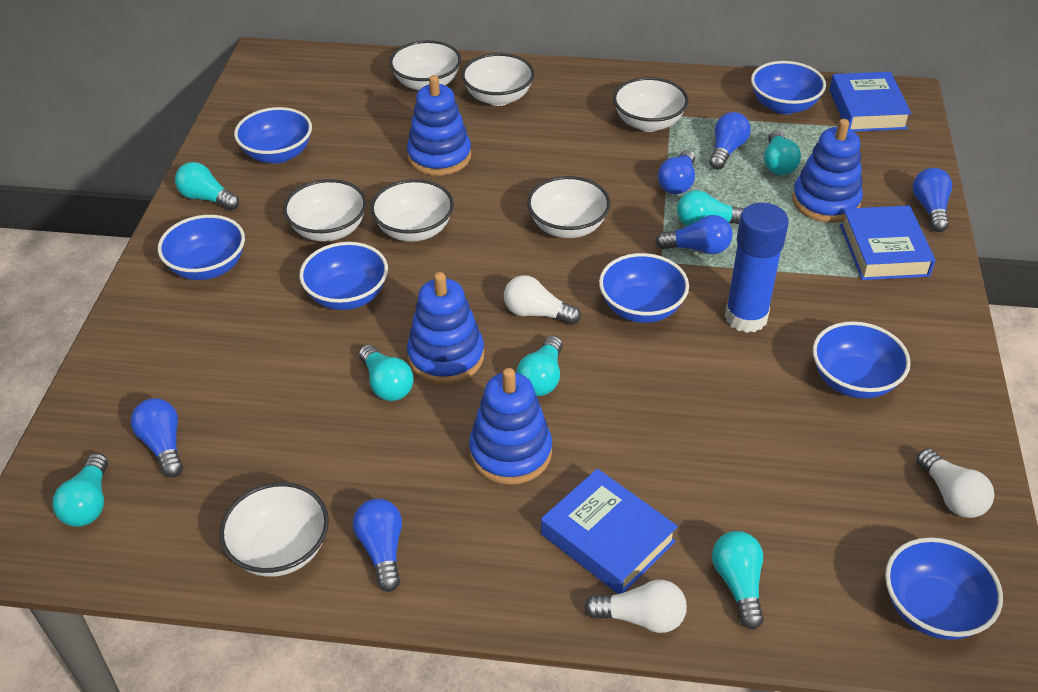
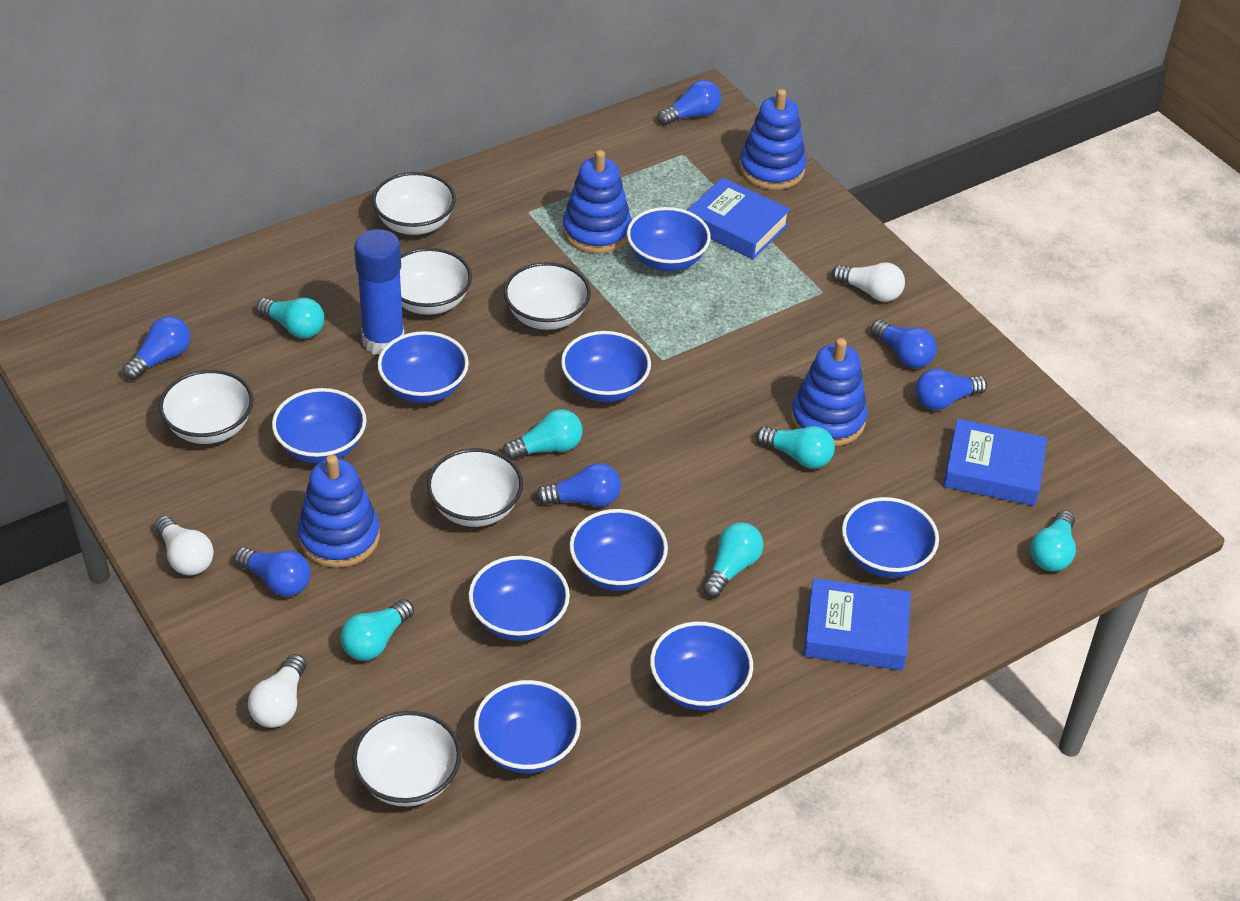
blue bowl: 7 -> 9
turquoise light bulb: 7 -> 6
white bowl: 7 -> 6

